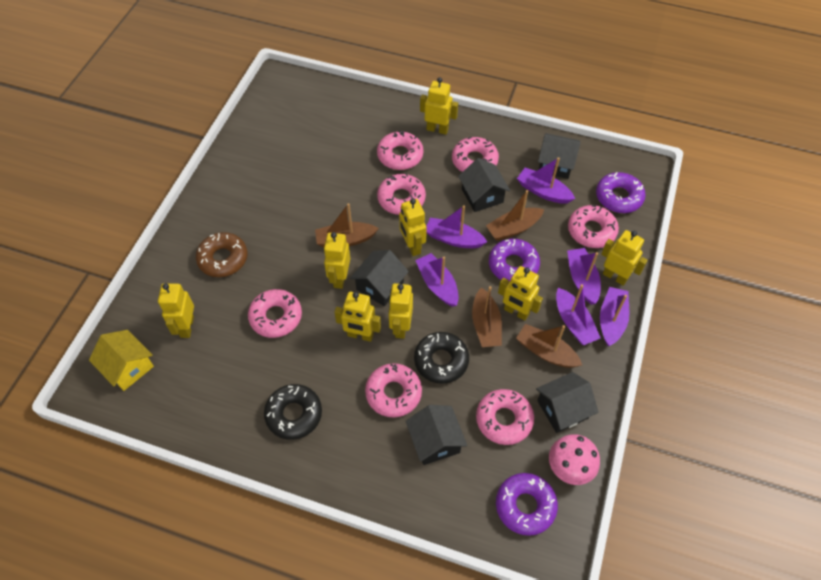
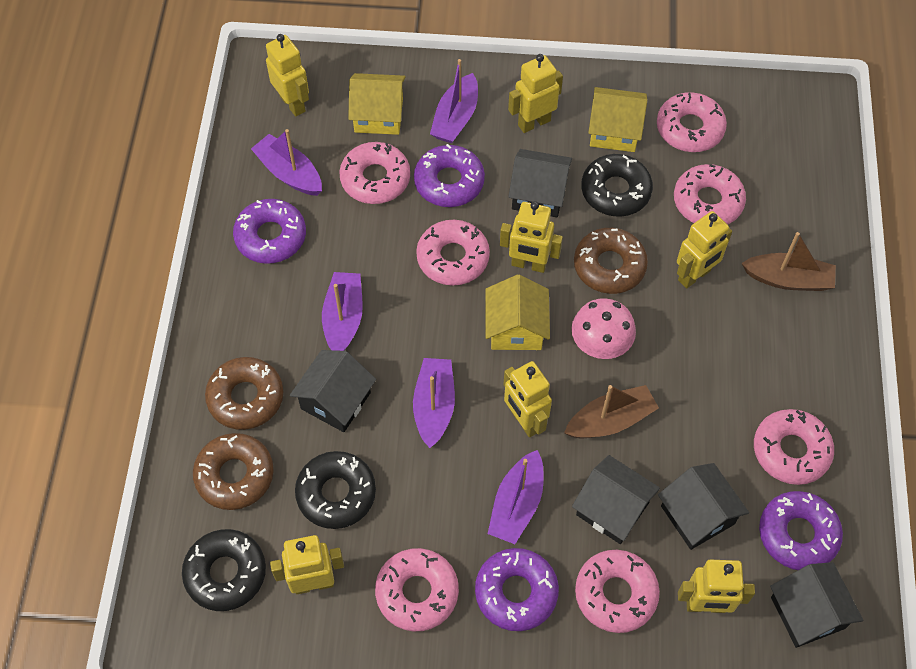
black donut: 2 -> 3
brown boat: 4 -> 2
brown donut: 1 -> 3
purple boat: 6 -> 5
purple donut: 3 -> 4
yellow house: 1 -> 3
yellow robot: 8 -> 7

